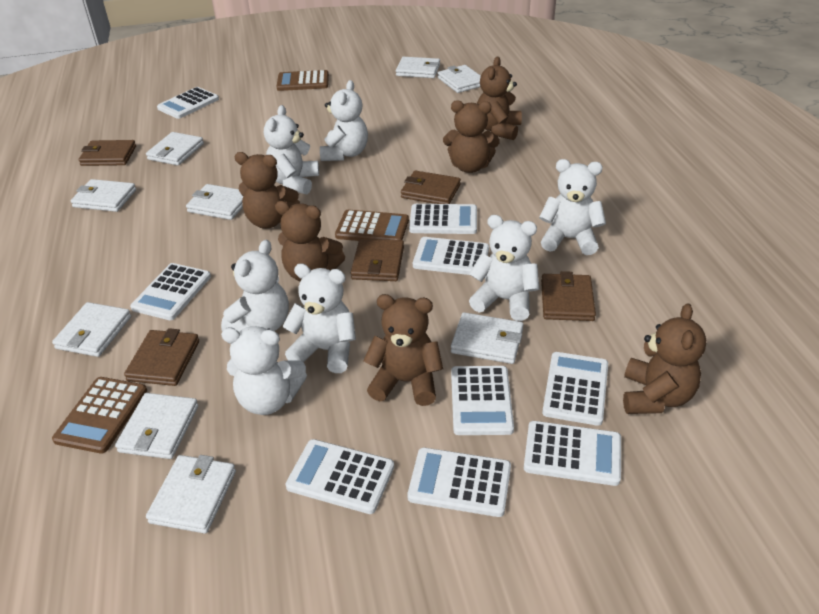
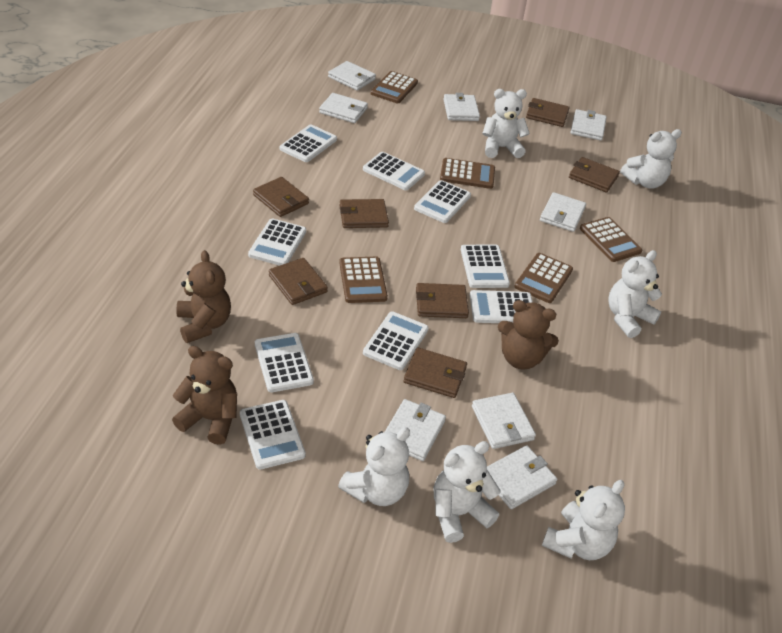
brown calculator: 3 -> 5
brown teddy bear: 6 -> 3
brown wallet: 5 -> 7
white teddy bear: 7 -> 6
white wallet: 9 -> 8

